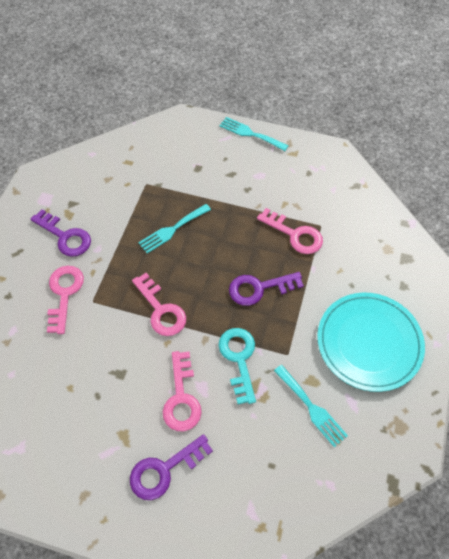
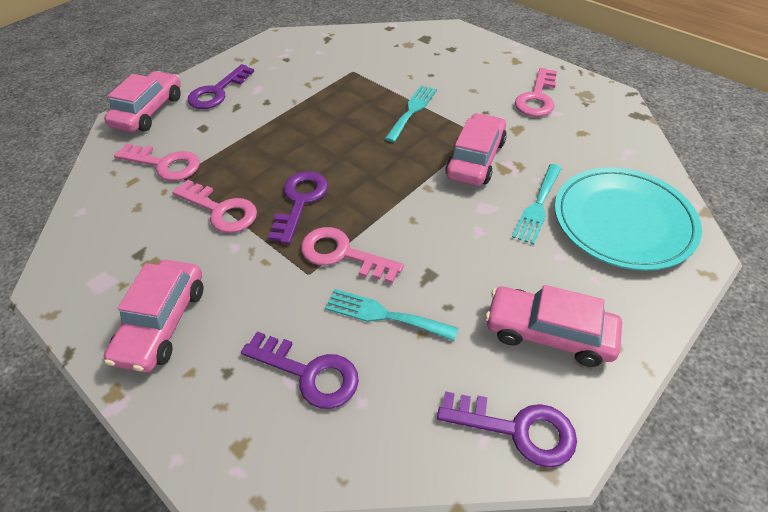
pink car: 0 -> 4
purple key: 3 -> 4
turquoise key: 1 -> 0

